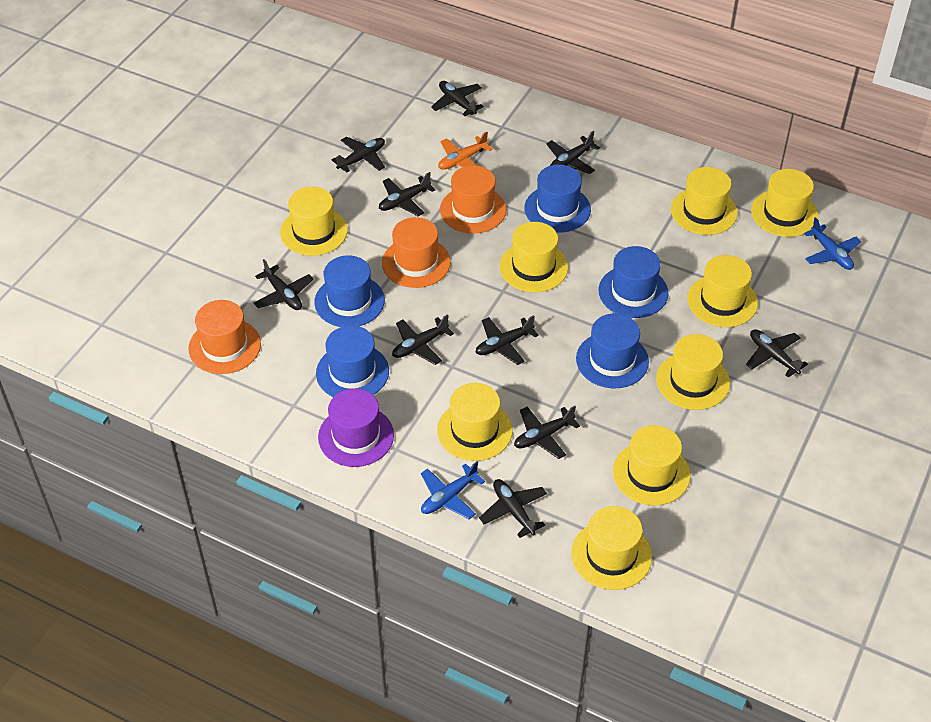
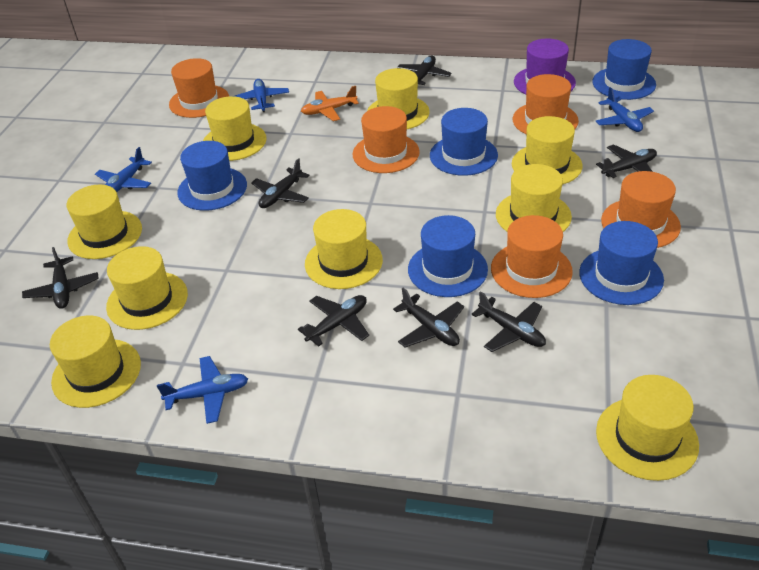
black plane: 10 -> 7
blue plane: 2 -> 4
orange hat: 3 -> 5

